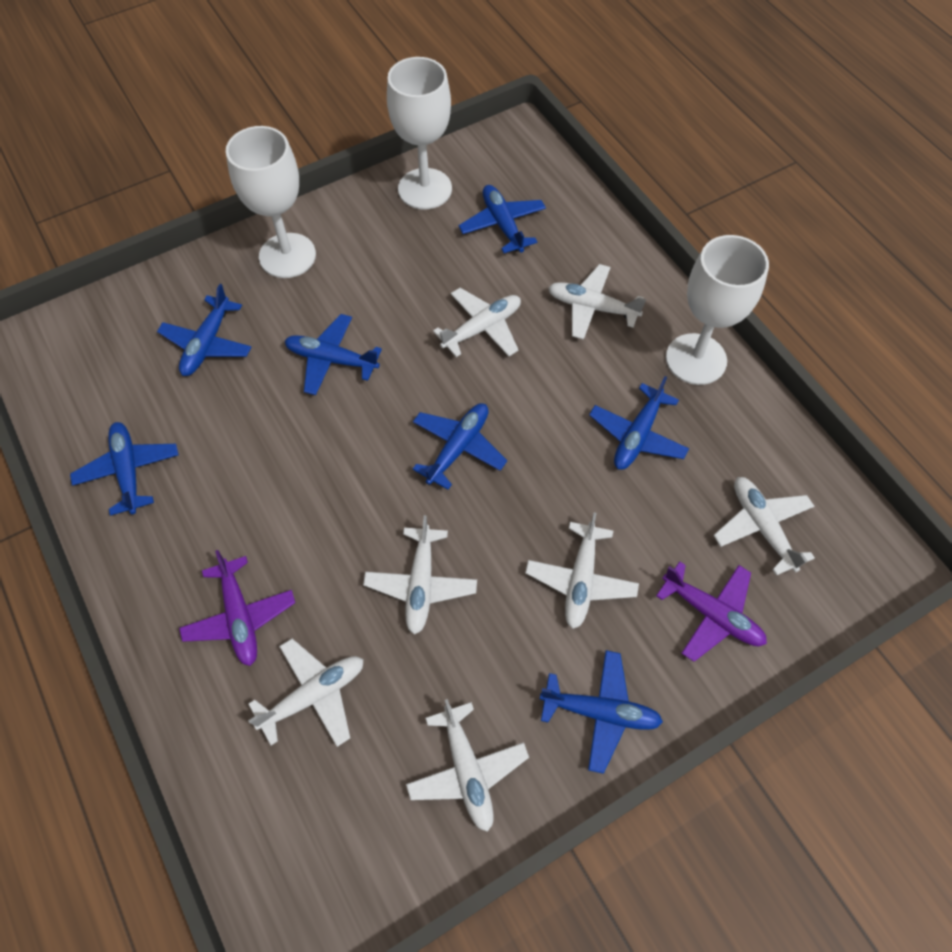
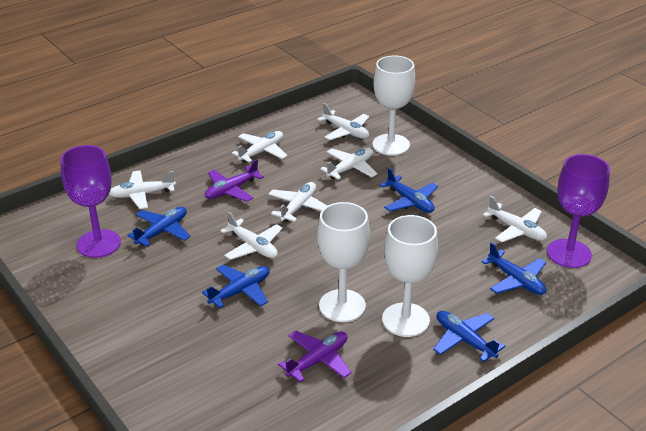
blue plane: 7 -> 5
purple goblet: 0 -> 2

